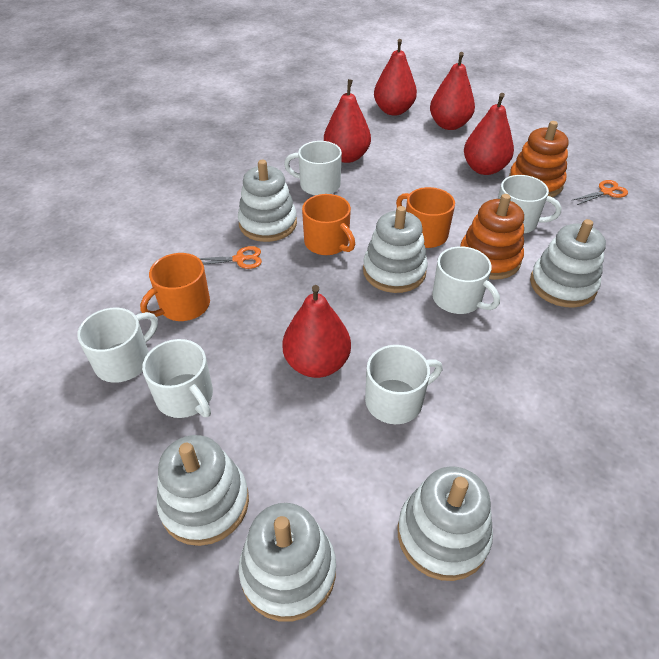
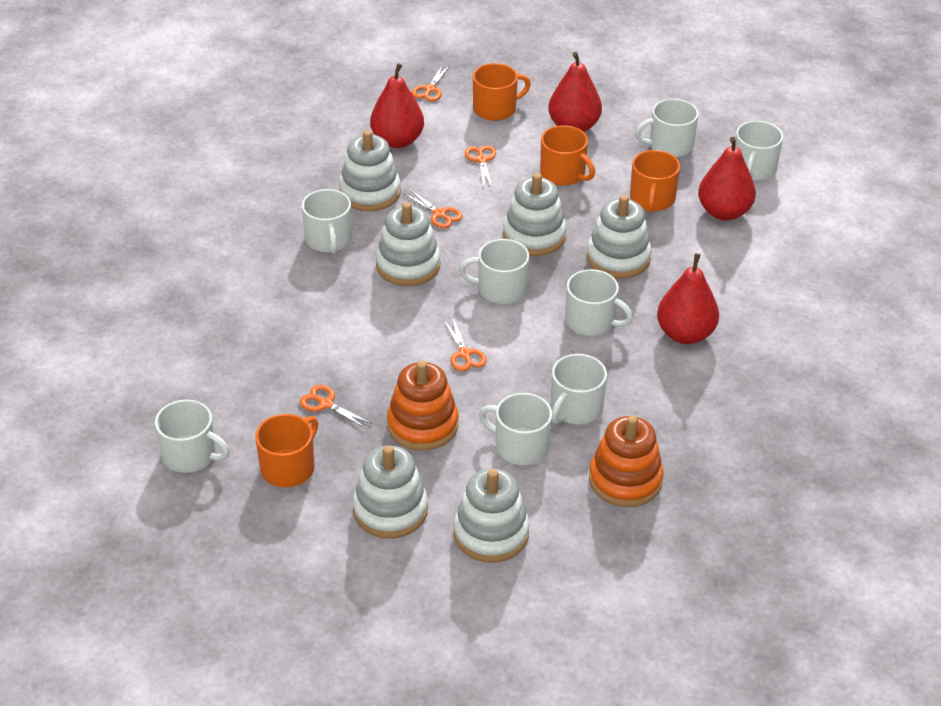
orange mug: 3 -> 4
orange scissors: 2 -> 5
red pear: 5 -> 4
white mug: 6 -> 8

